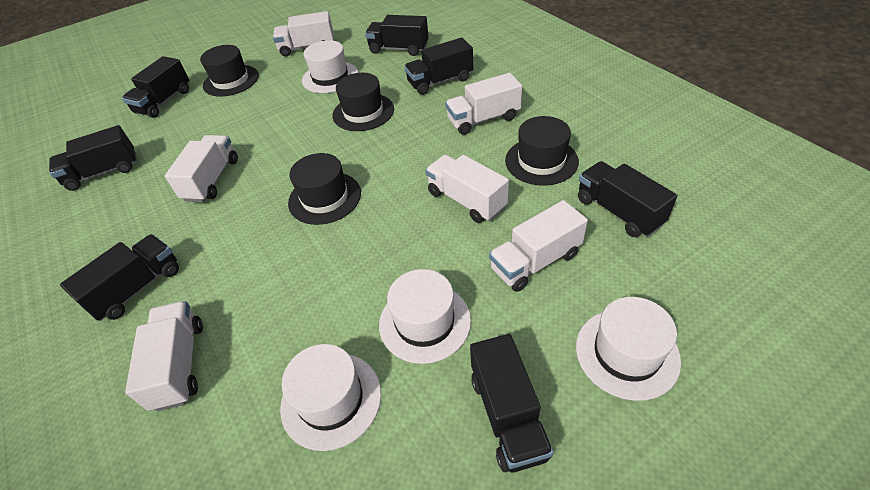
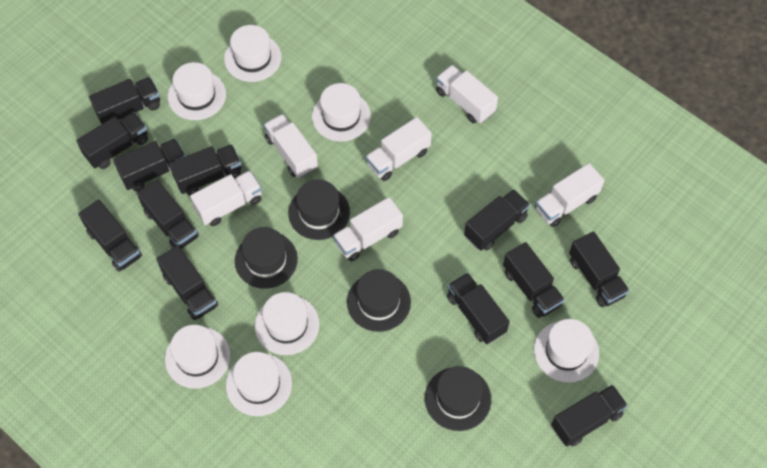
black truck: 7 -> 12
white hat: 4 -> 7

